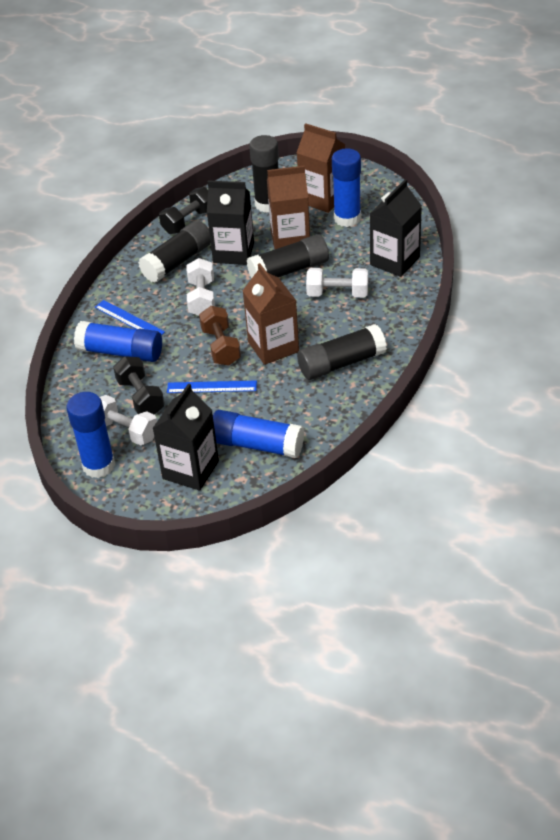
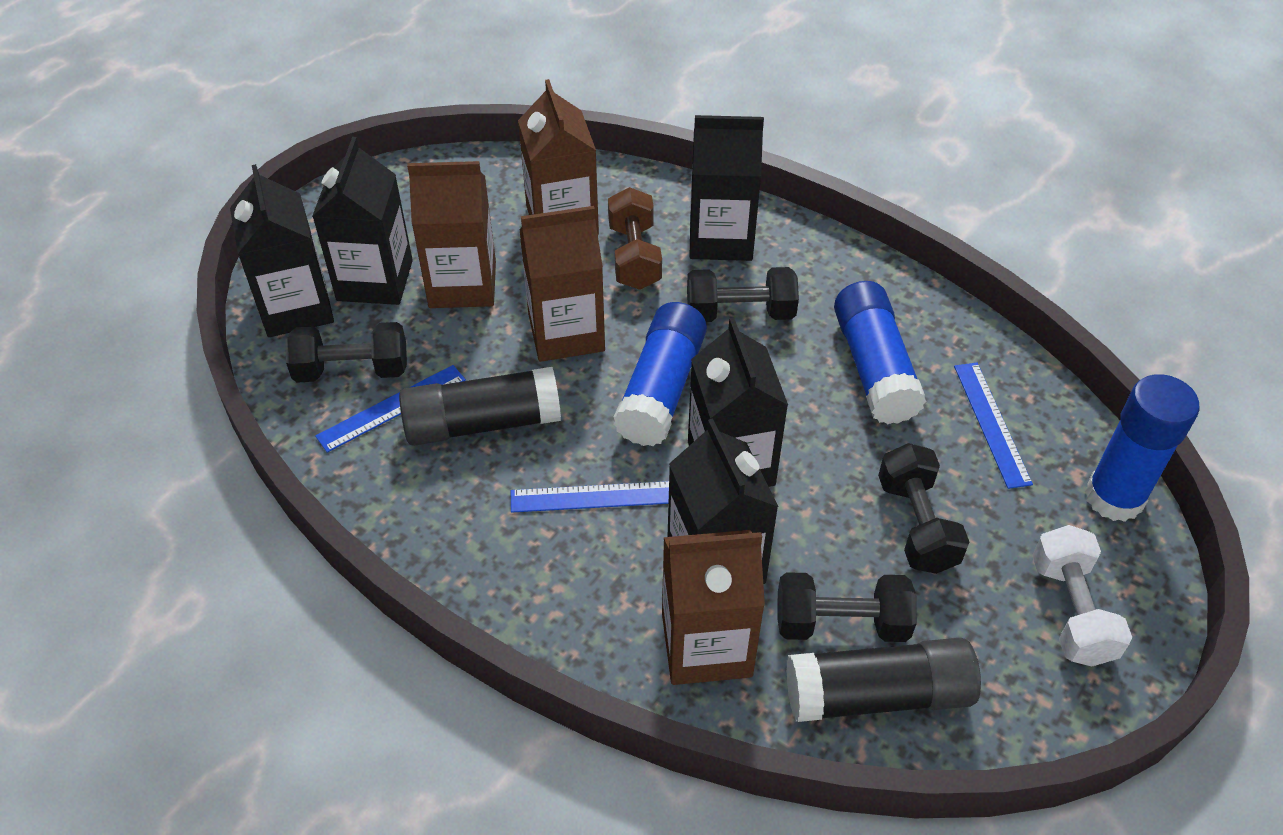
black carton: 3 -> 5
black dumbbell: 2 -> 4
black glue stick: 4 -> 2
blue glue stick: 4 -> 3
blue ruler: 2 -> 3
brown carton: 3 -> 4
white dumbbell: 3 -> 1

